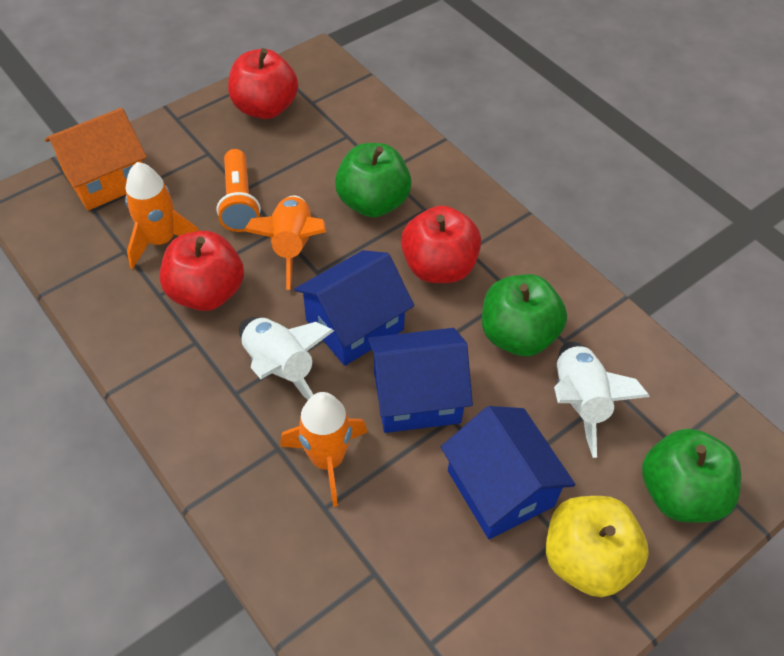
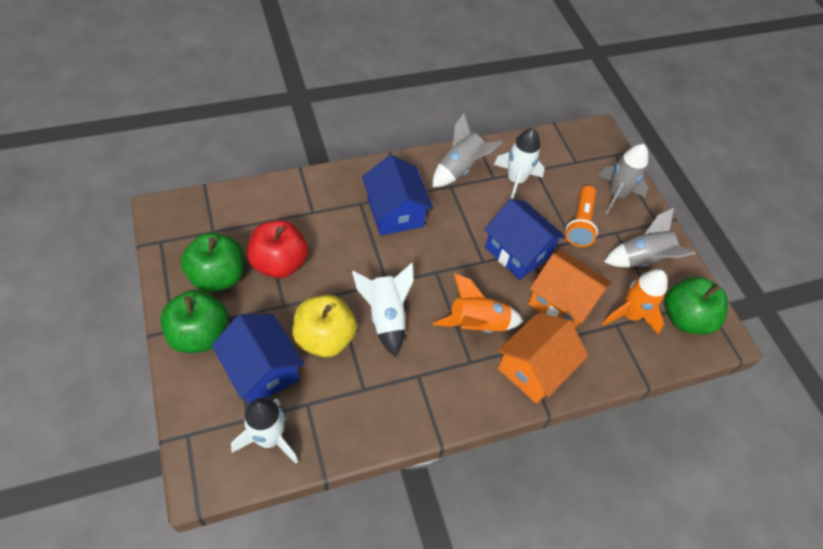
grey rocket: 0 -> 3
orange house: 1 -> 2
orange rocket: 3 -> 2
red apple: 3 -> 1
white rocket: 2 -> 3

